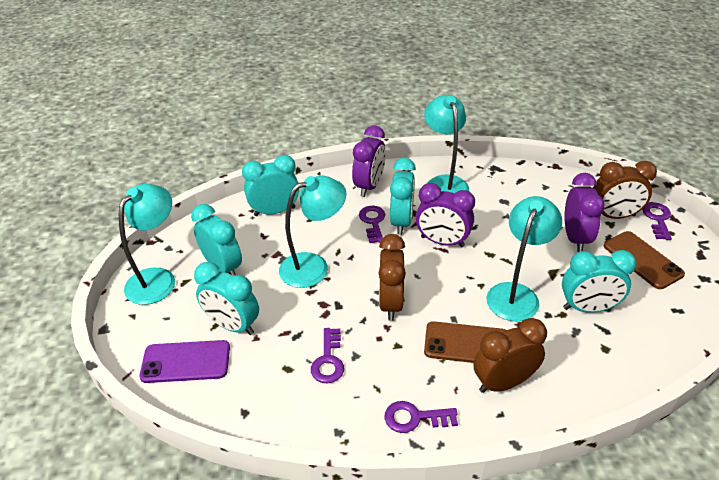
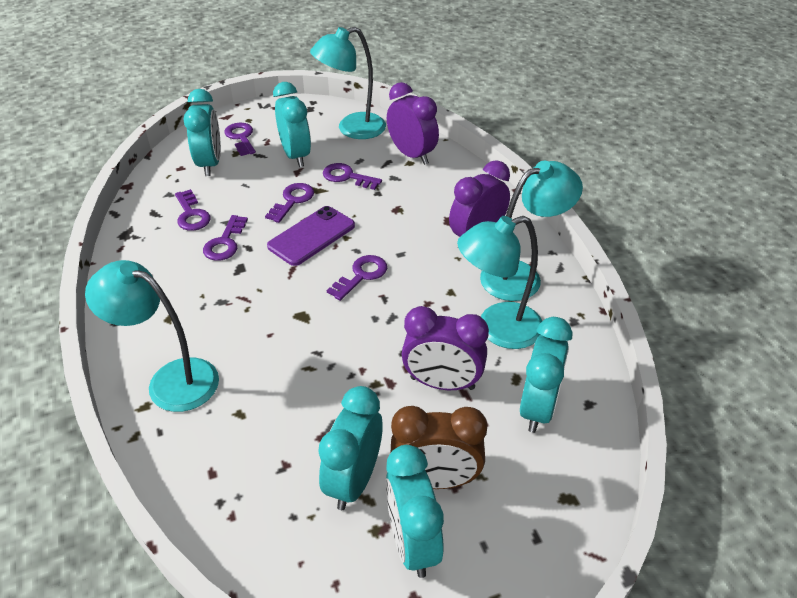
brown clock: 3 -> 1
brown phone: 2 -> 0
purple key: 4 -> 6

